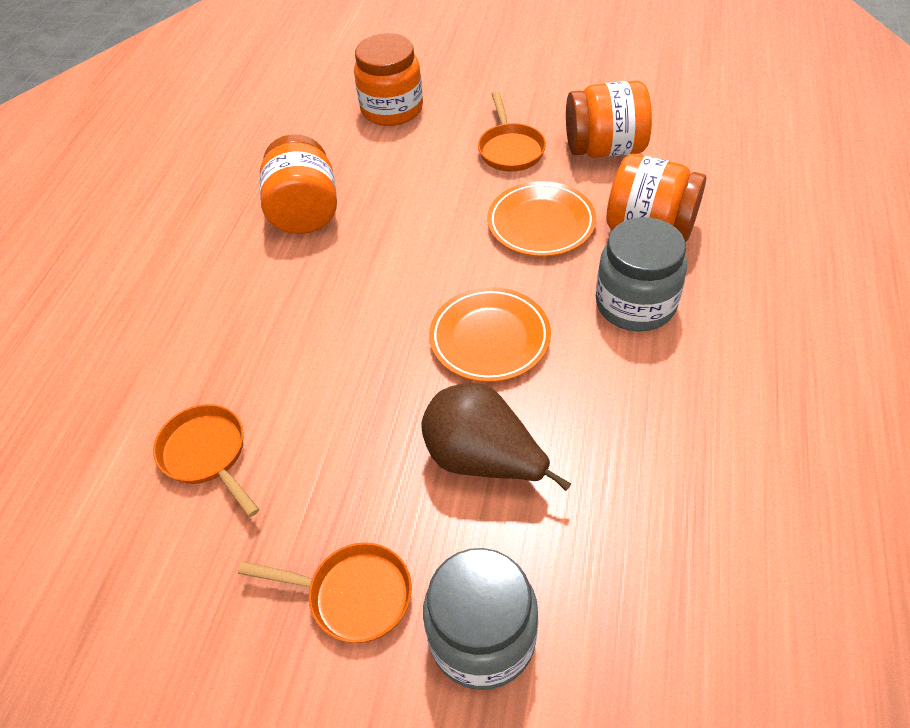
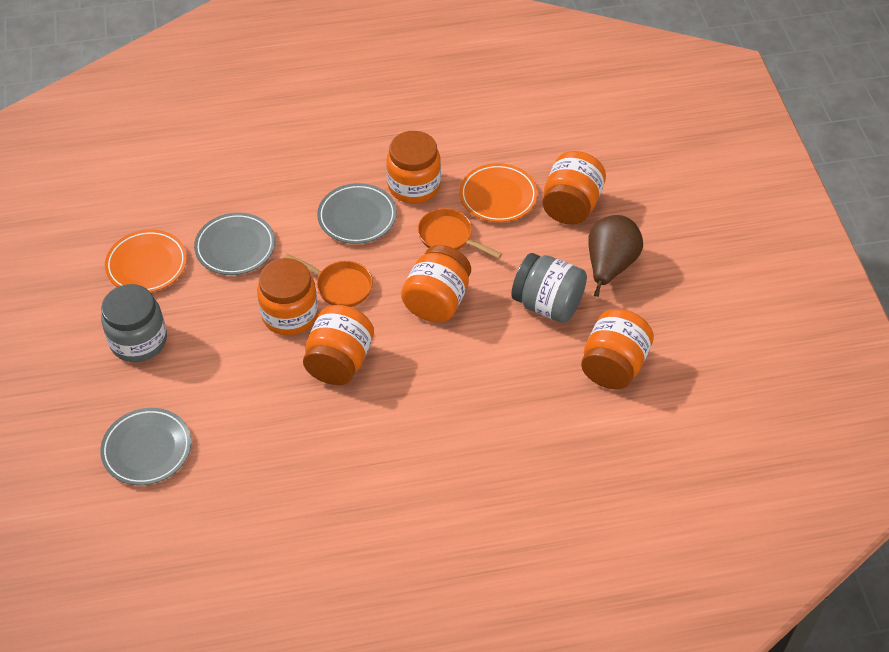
grey plate: 0 -> 3
orange jar: 4 -> 6
orange pan: 3 -> 2

